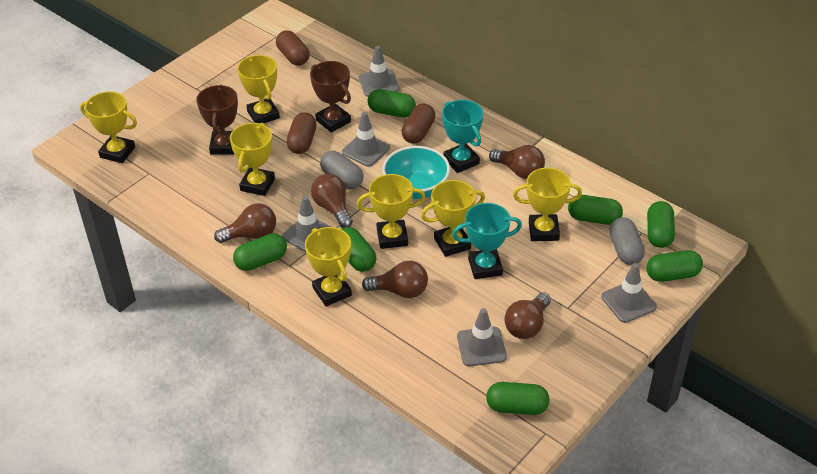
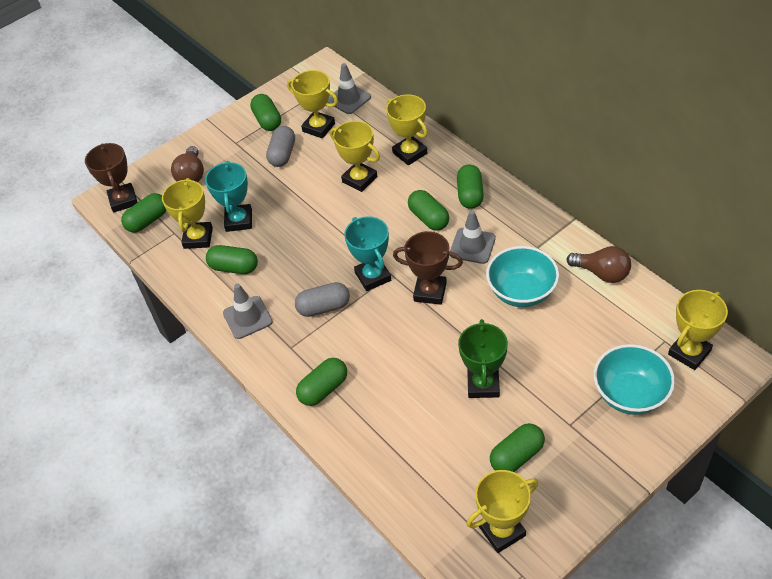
brown capsule: 3 -> 0
brown light bulb: 5 -> 2
green trophy: 0 -> 1
grey traffic cone: 5 -> 3
turquoise bowl: 1 -> 2
yellow trophy: 7 -> 6

